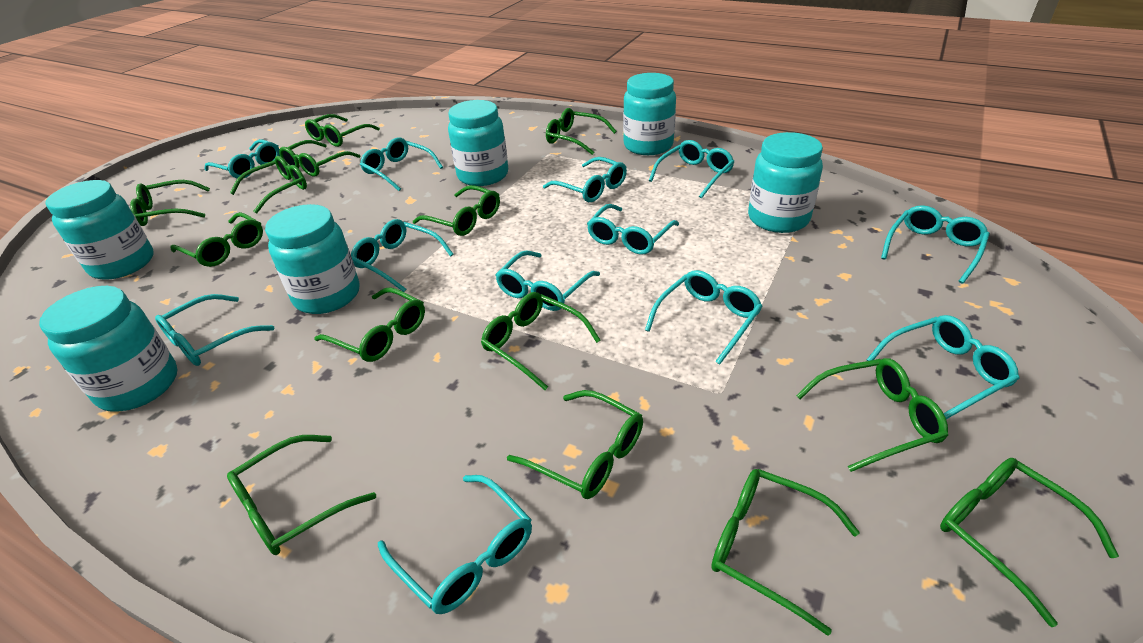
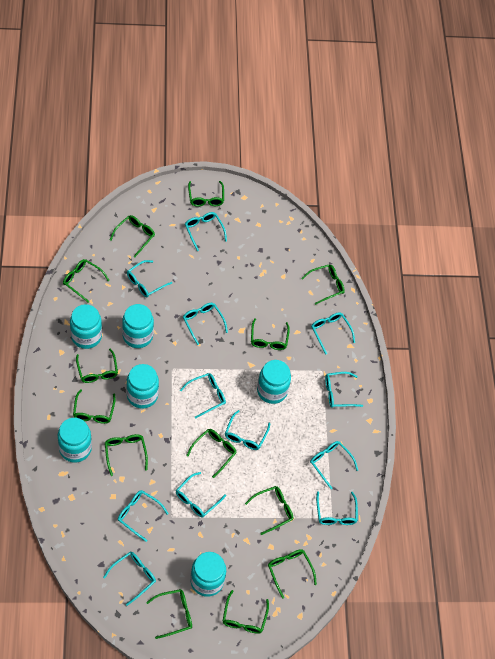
green glasses: 14 -> 13

